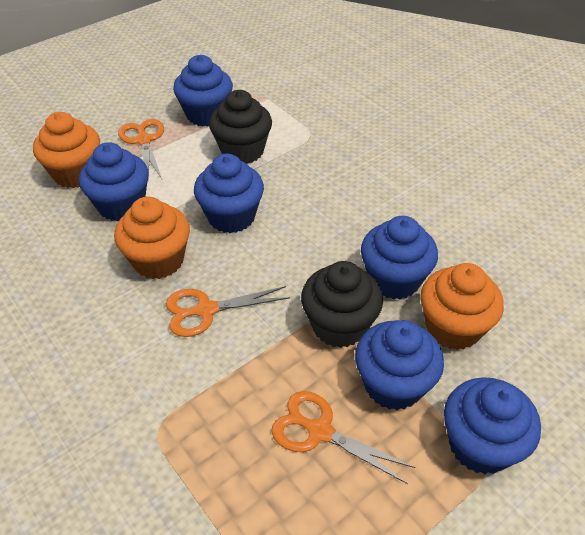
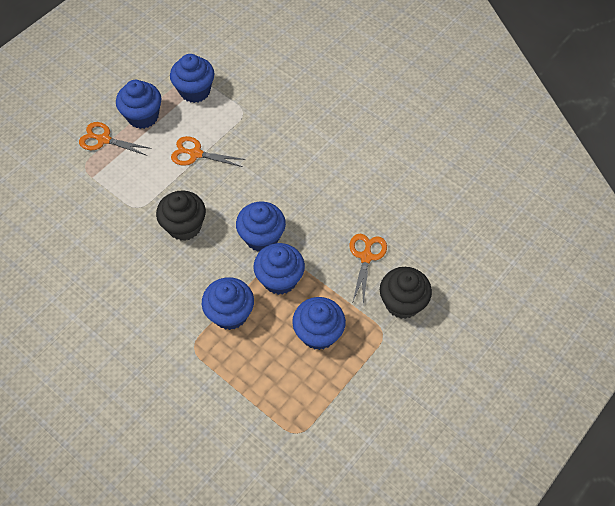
orange cupcake: 3 -> 0

